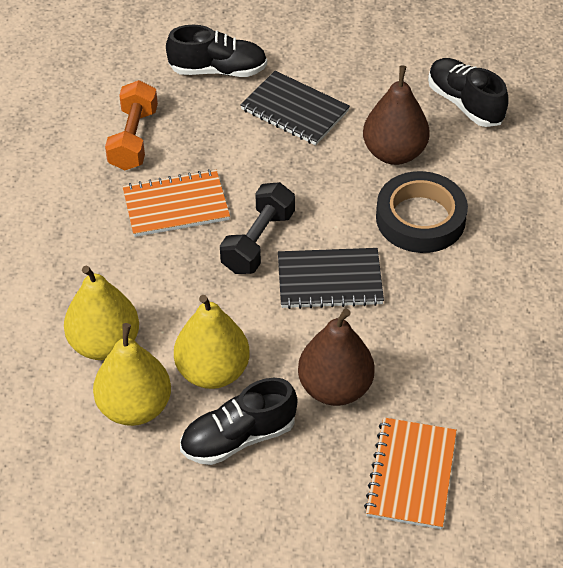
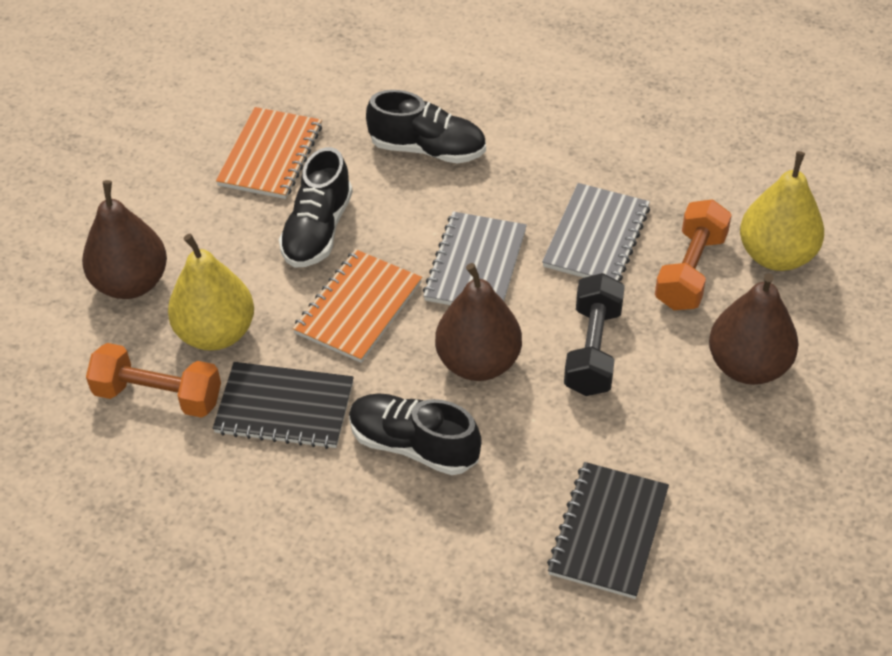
black tape: 1 -> 0
brown pear: 2 -> 3
grey notebook: 0 -> 2
orange dumbbell: 1 -> 2
yellow pear: 3 -> 2

